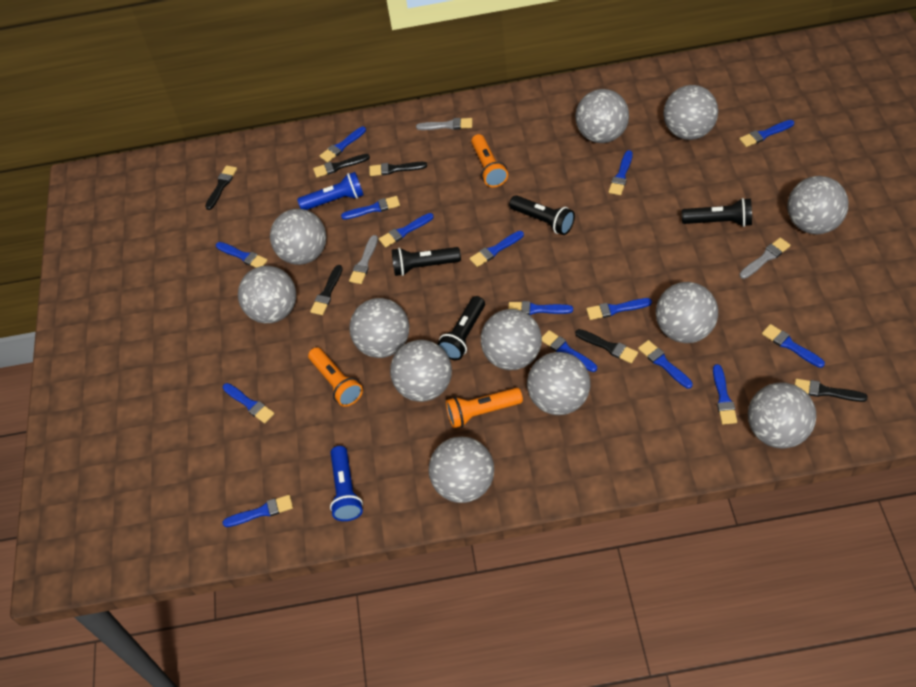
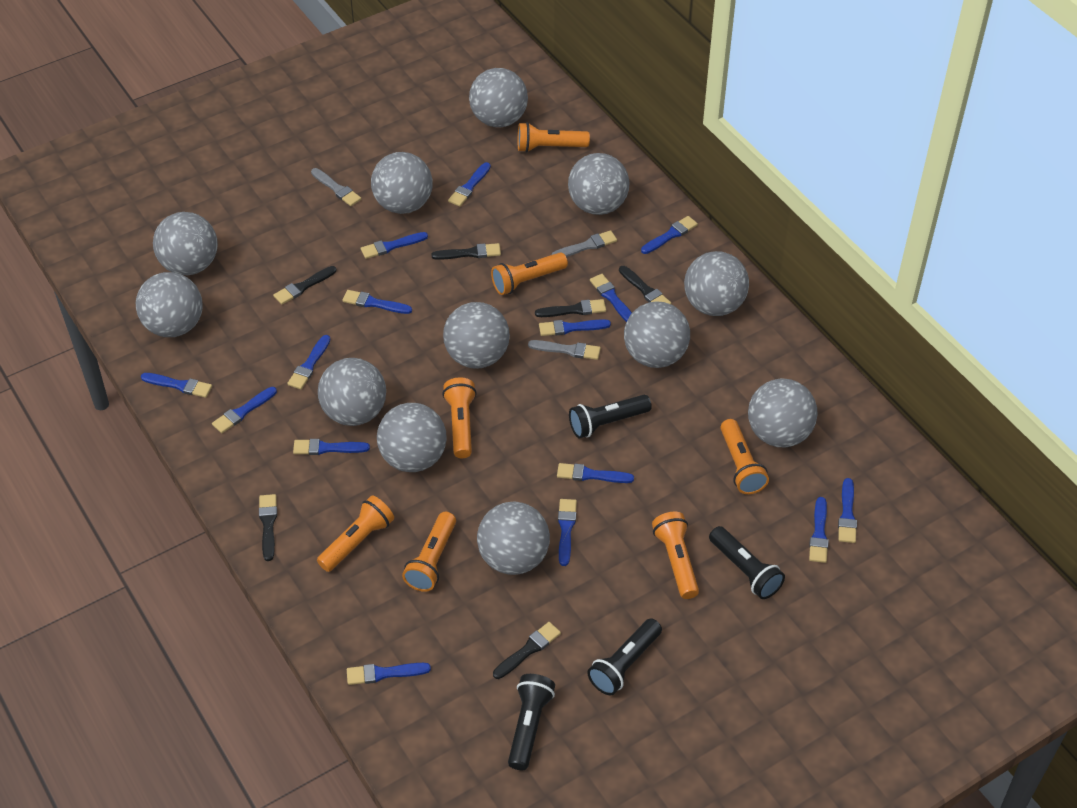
blue flashlight: 2 -> 0
orange flashlight: 3 -> 7

